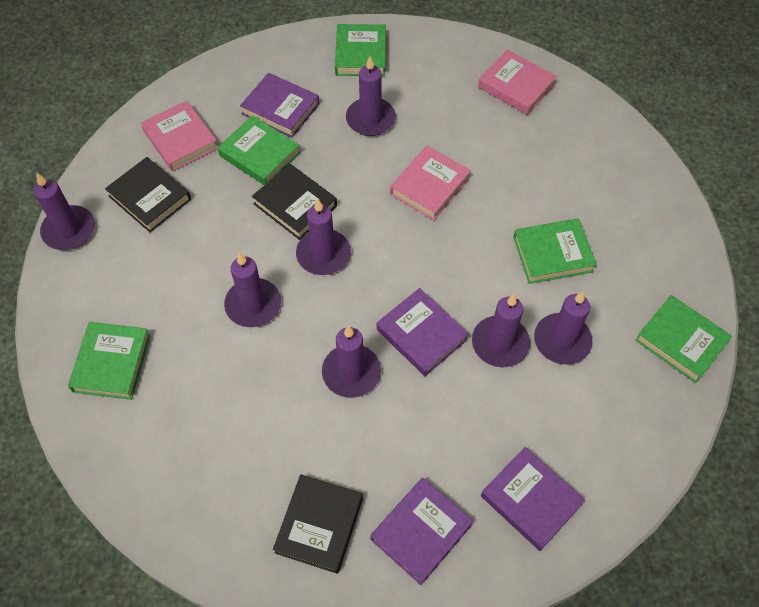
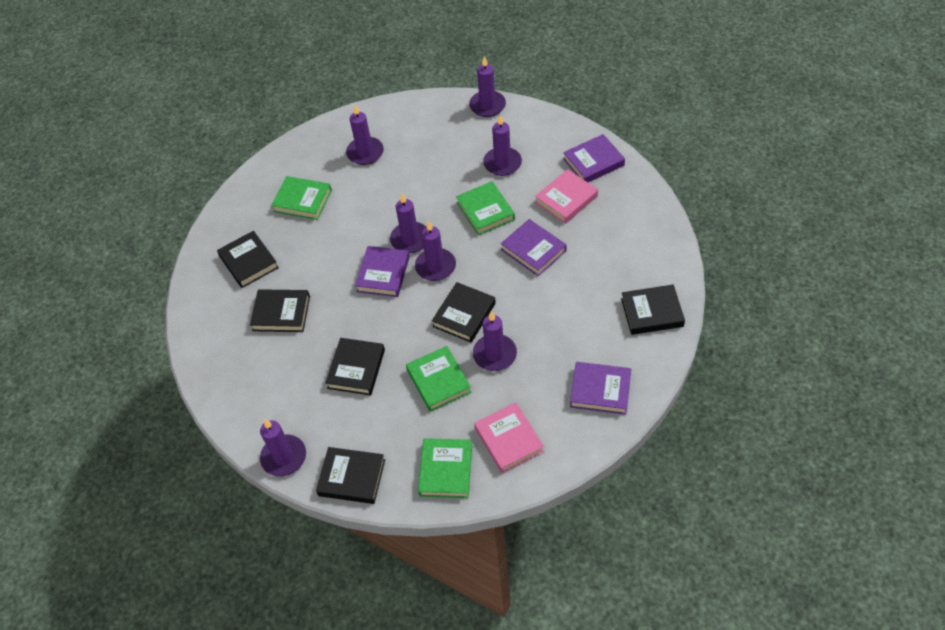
black book: 3 -> 6
green book: 5 -> 4
pink book: 3 -> 2

